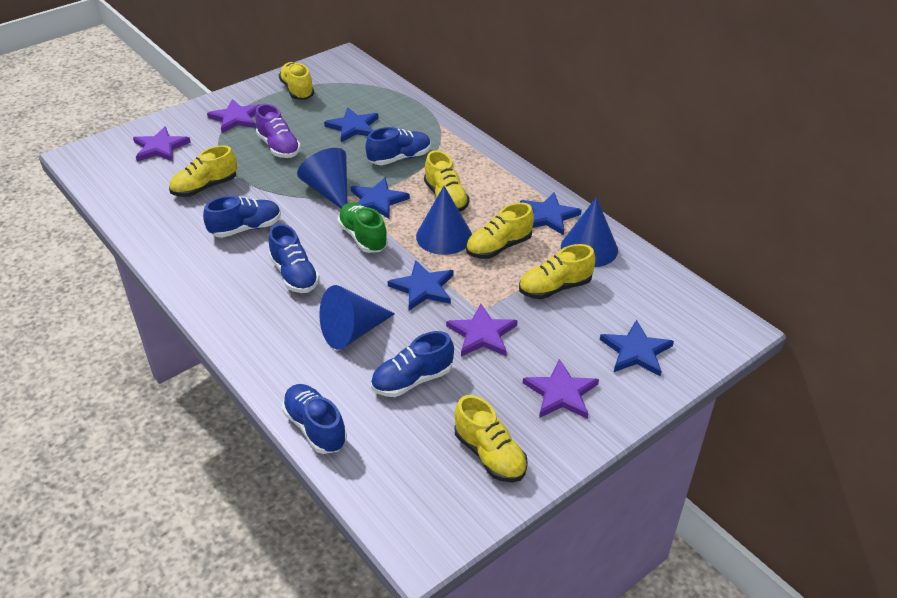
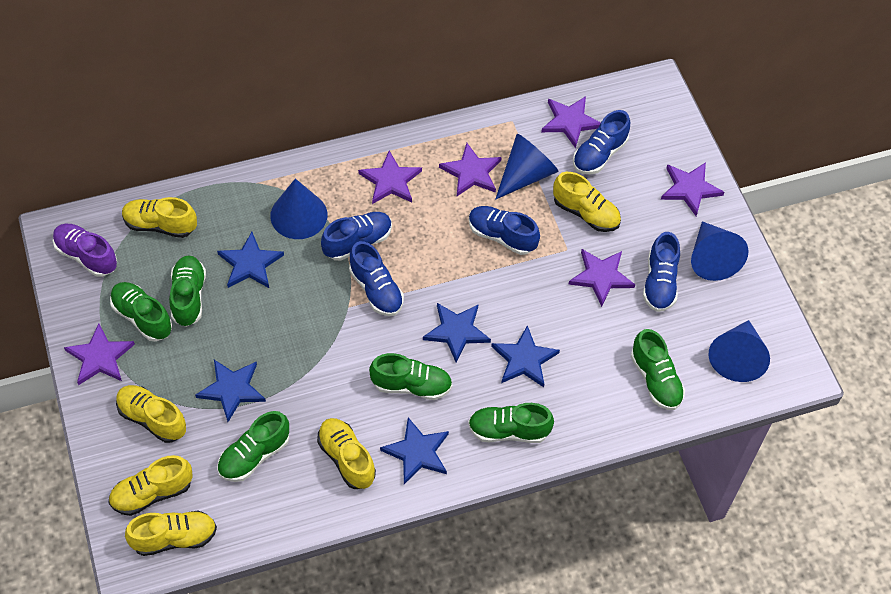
green shoe: 1 -> 6
purple star: 4 -> 6

